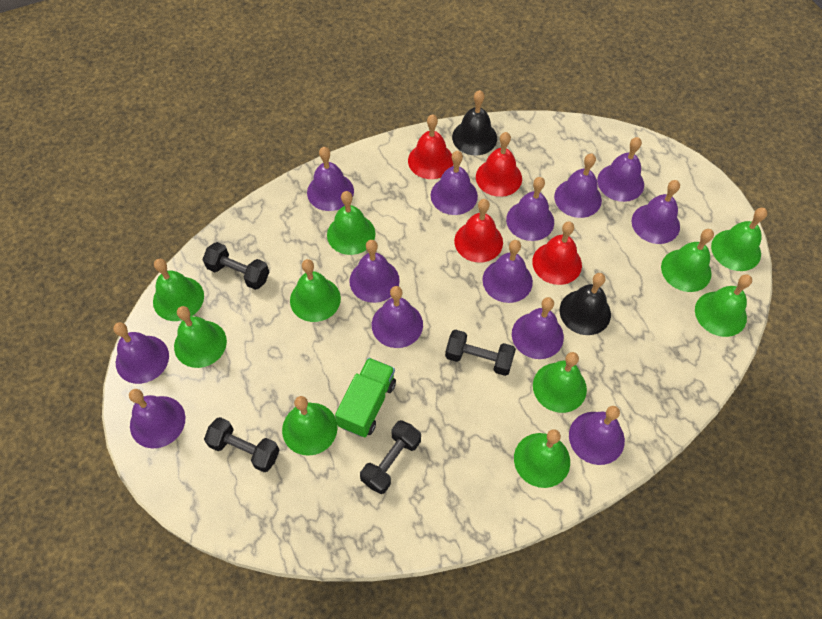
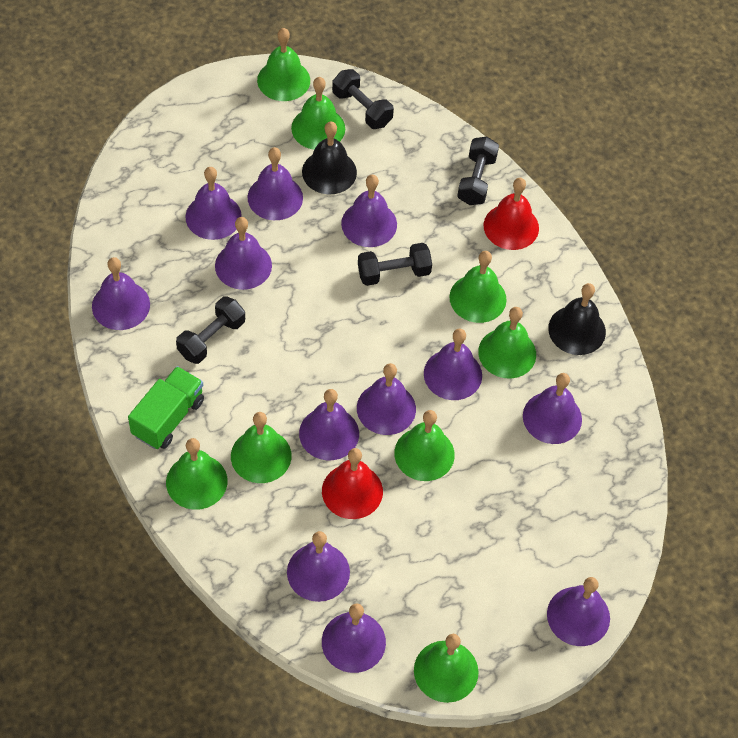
green bell: 10 -> 8
purple bell: 13 -> 12
red bell: 4 -> 2

